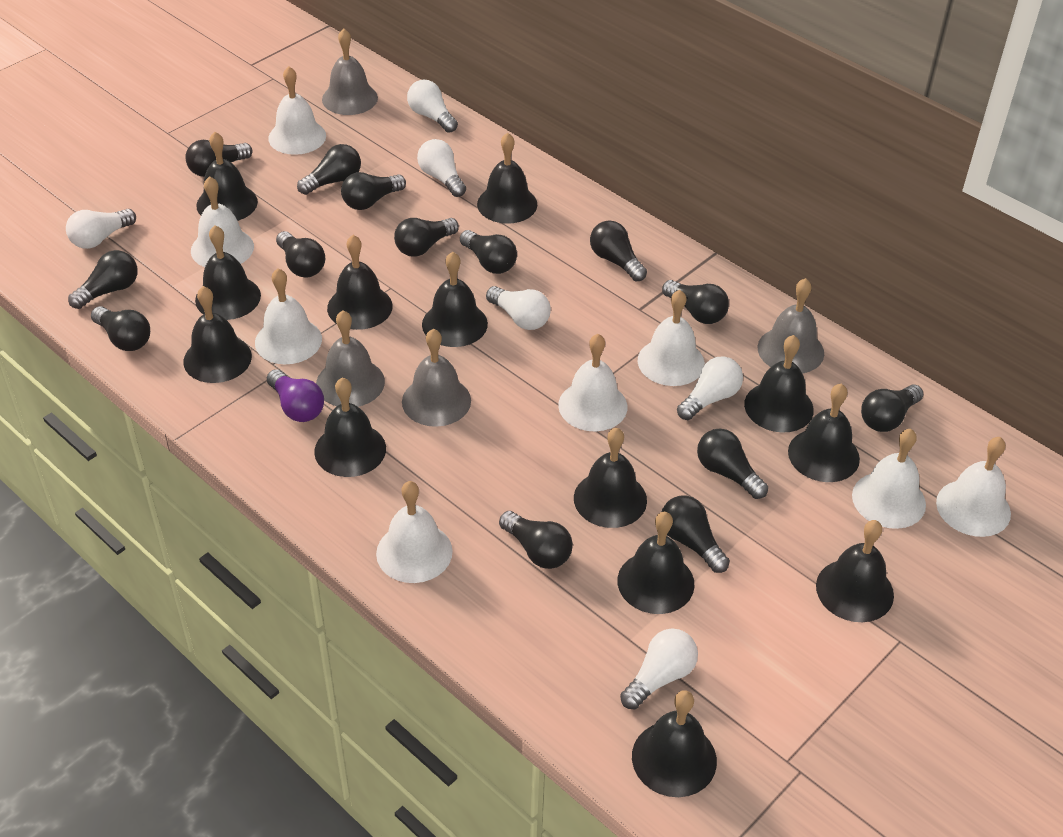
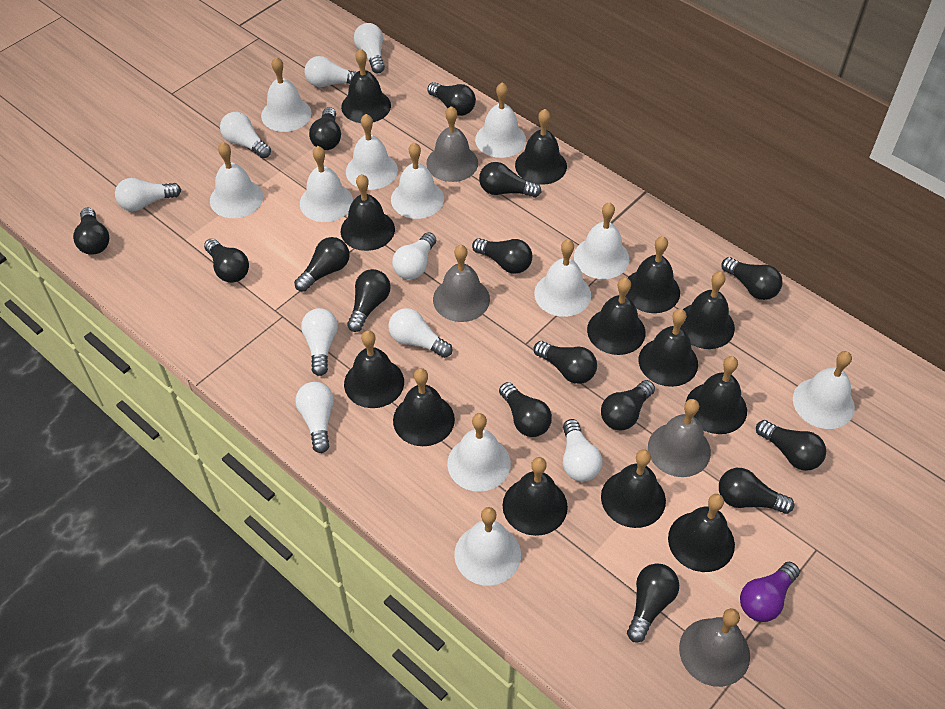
black light bulb: 14 -> 15
white bell: 8 -> 11
white light bulb: 6 -> 9

